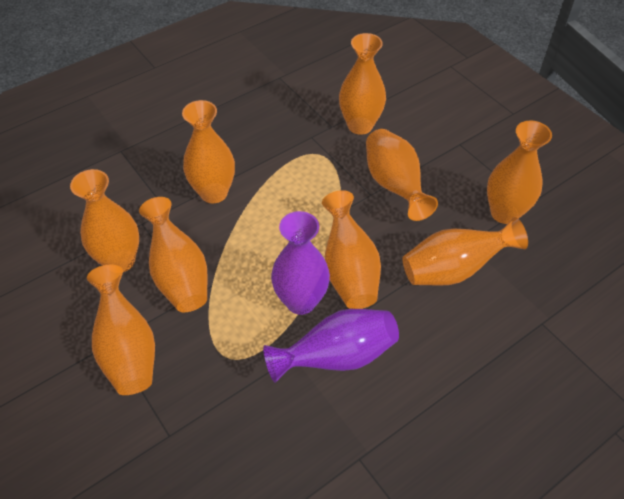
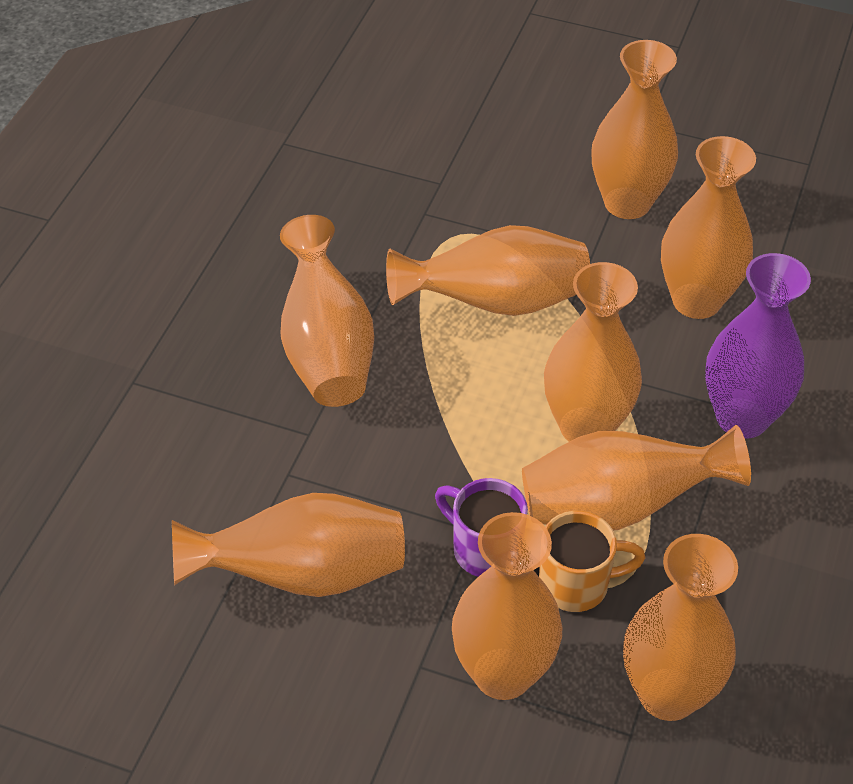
orange mug: 0 -> 1
purple mug: 0 -> 1
purple vase: 2 -> 1

